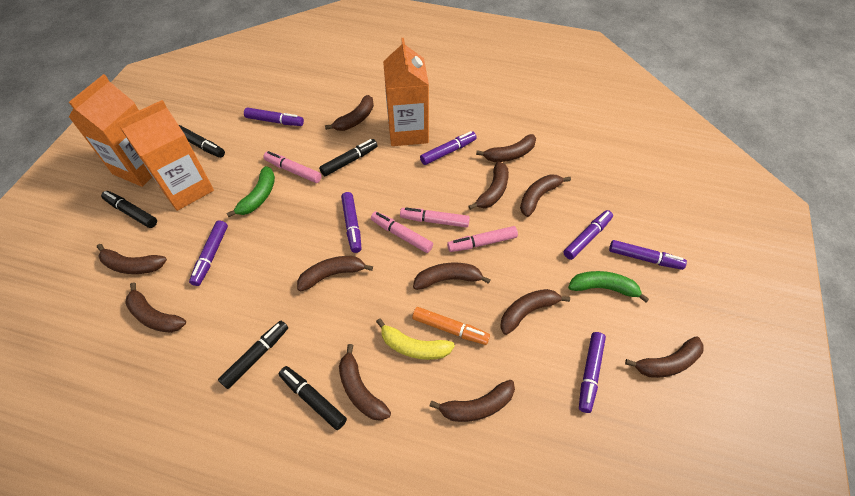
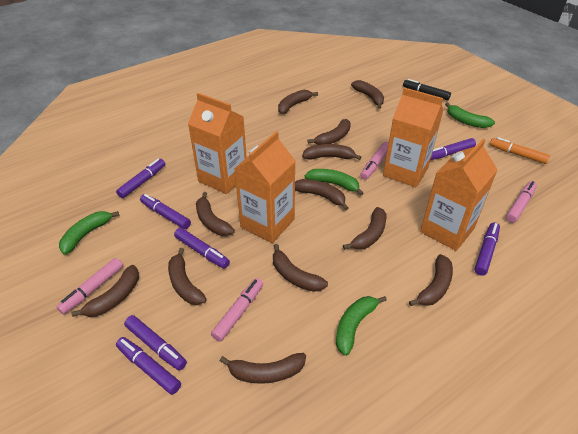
black marker: 5 -> 1
green banana: 2 -> 4
orange carton: 3 -> 4
yellow banana: 1 -> 0

